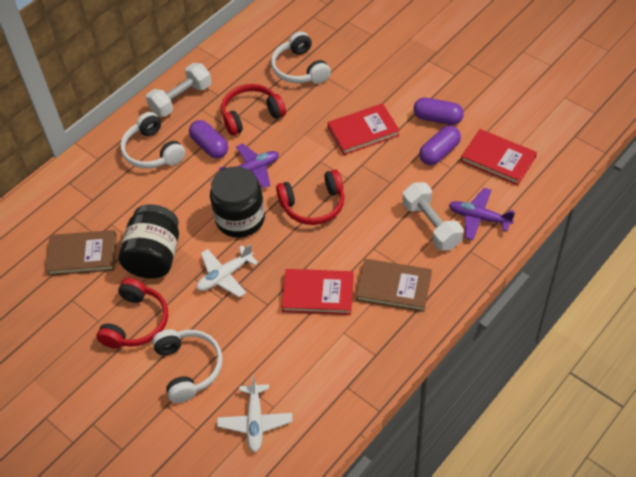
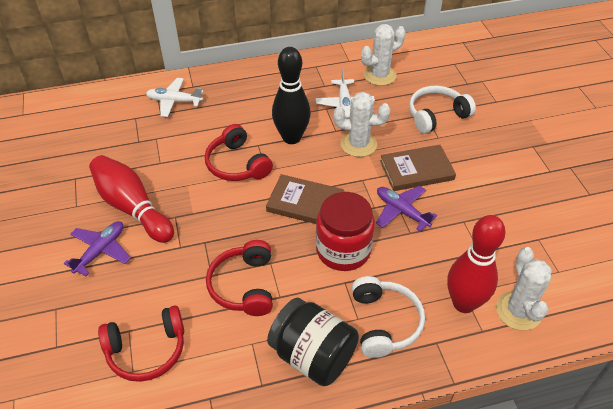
black bowling pin: 0 -> 1
black jar: 2 -> 1
purple capsule: 3 -> 0
red book: 3 -> 0
red bowling pin: 0 -> 2
red jar: 0 -> 1
white cactus: 0 -> 3
white dumbbell: 2 -> 0
white headphones: 3 -> 2

